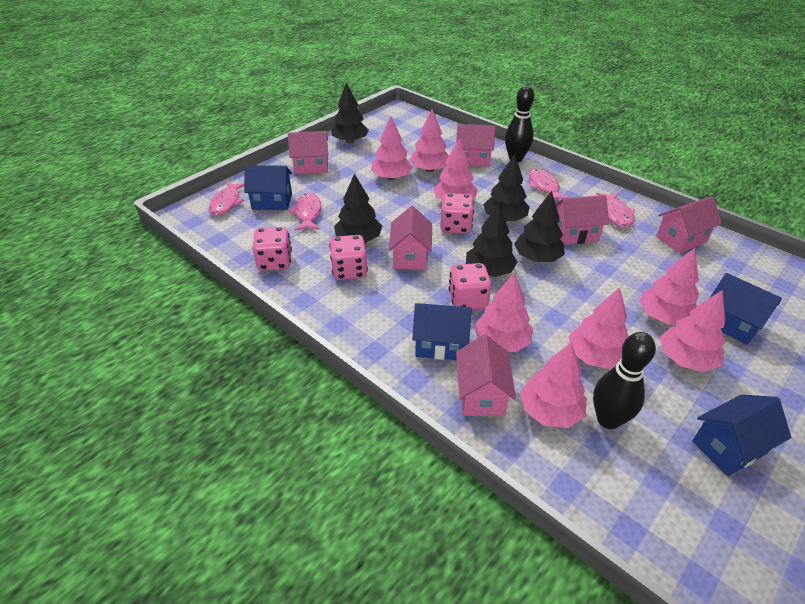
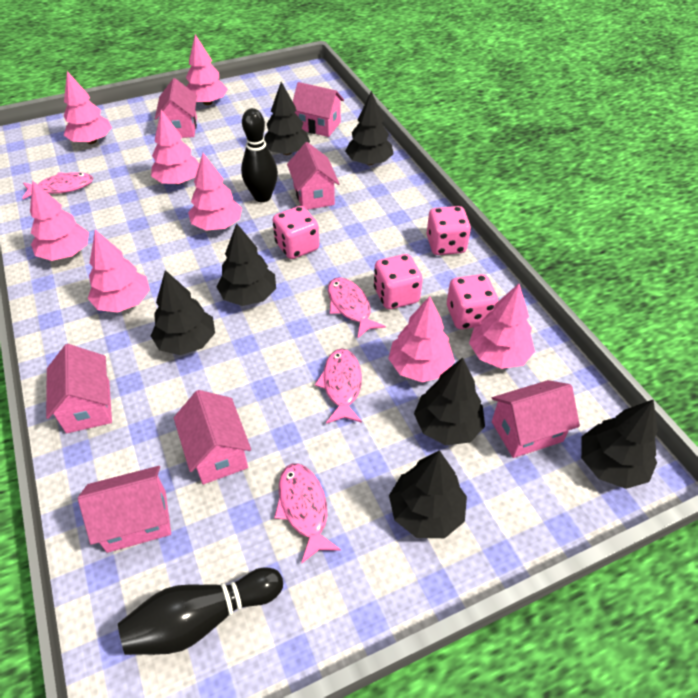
black tree: 5 -> 7
blue house: 4 -> 0
pink house: 6 -> 7

